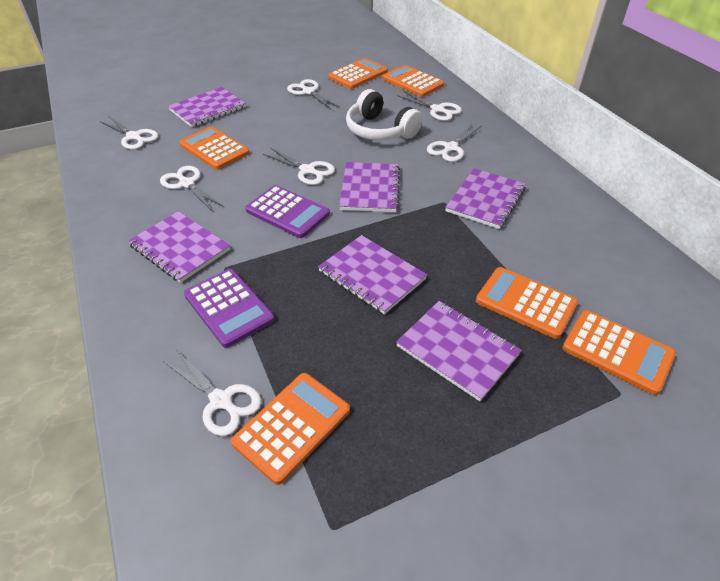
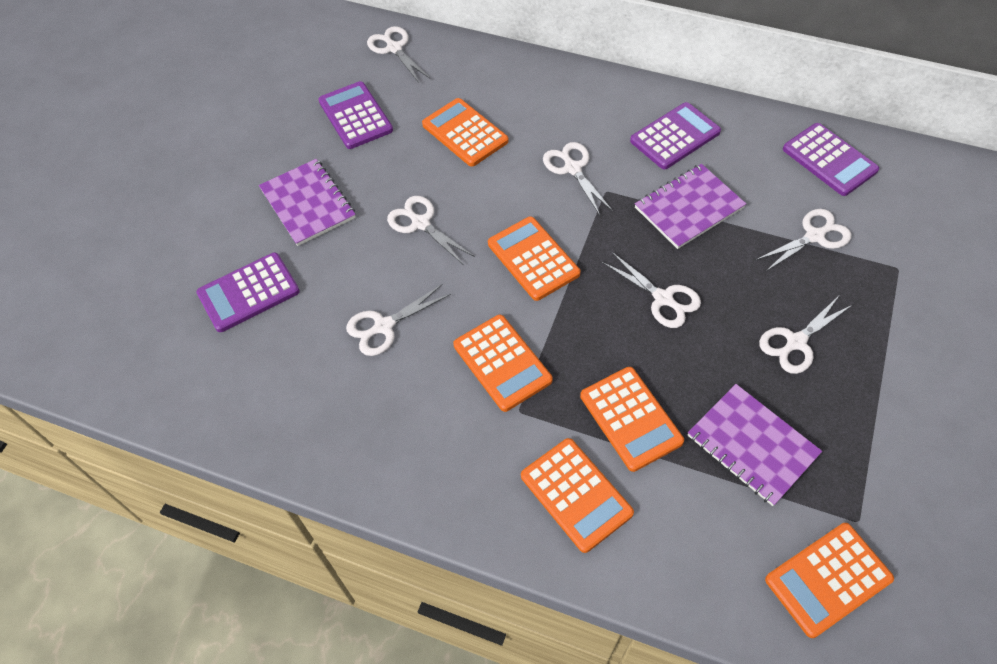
purple calculator: 2 -> 4
purple notebook: 6 -> 3
white headphones: 1 -> 0

